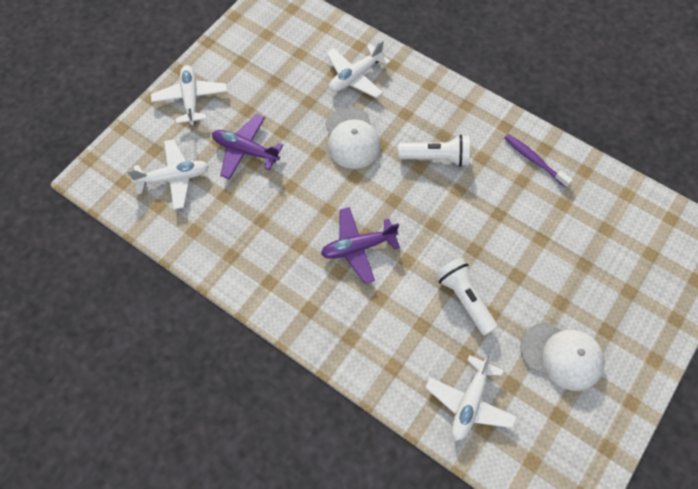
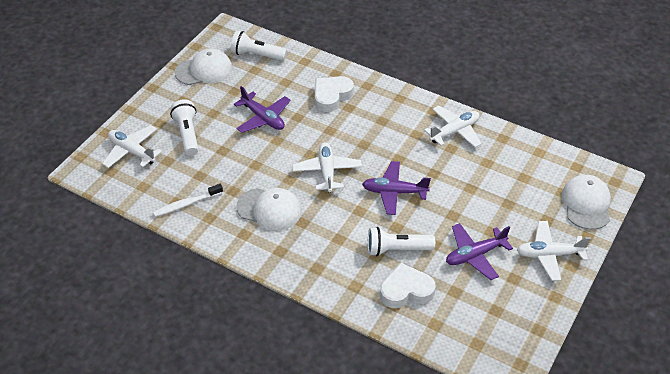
purple plane: 2 -> 3
purple toothbrush: 1 -> 0
white cap: 2 -> 3
white flashlight: 2 -> 3
white heart: 0 -> 2
white toothbrush: 0 -> 1

